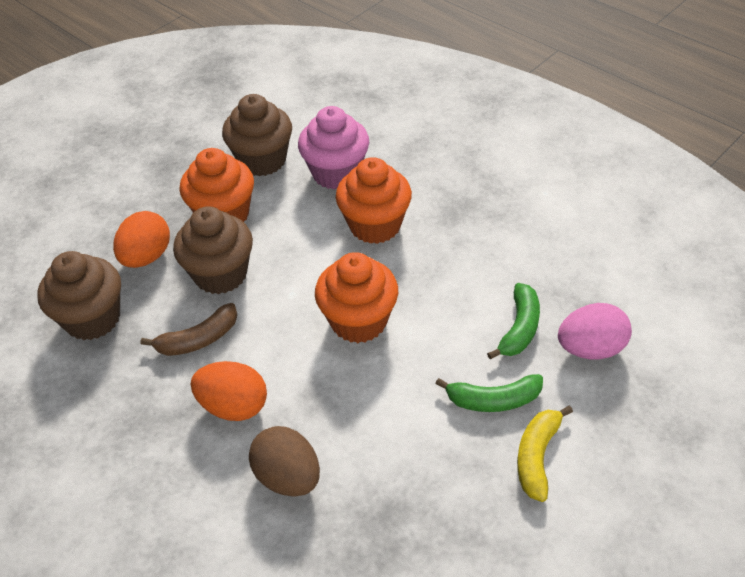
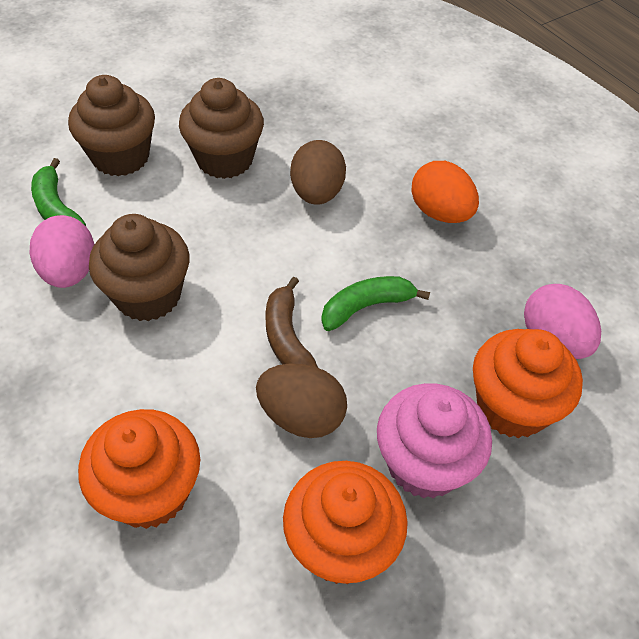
brown egg: 1 -> 2
orange egg: 2 -> 1
pink egg: 1 -> 2
yellow banana: 1 -> 0

